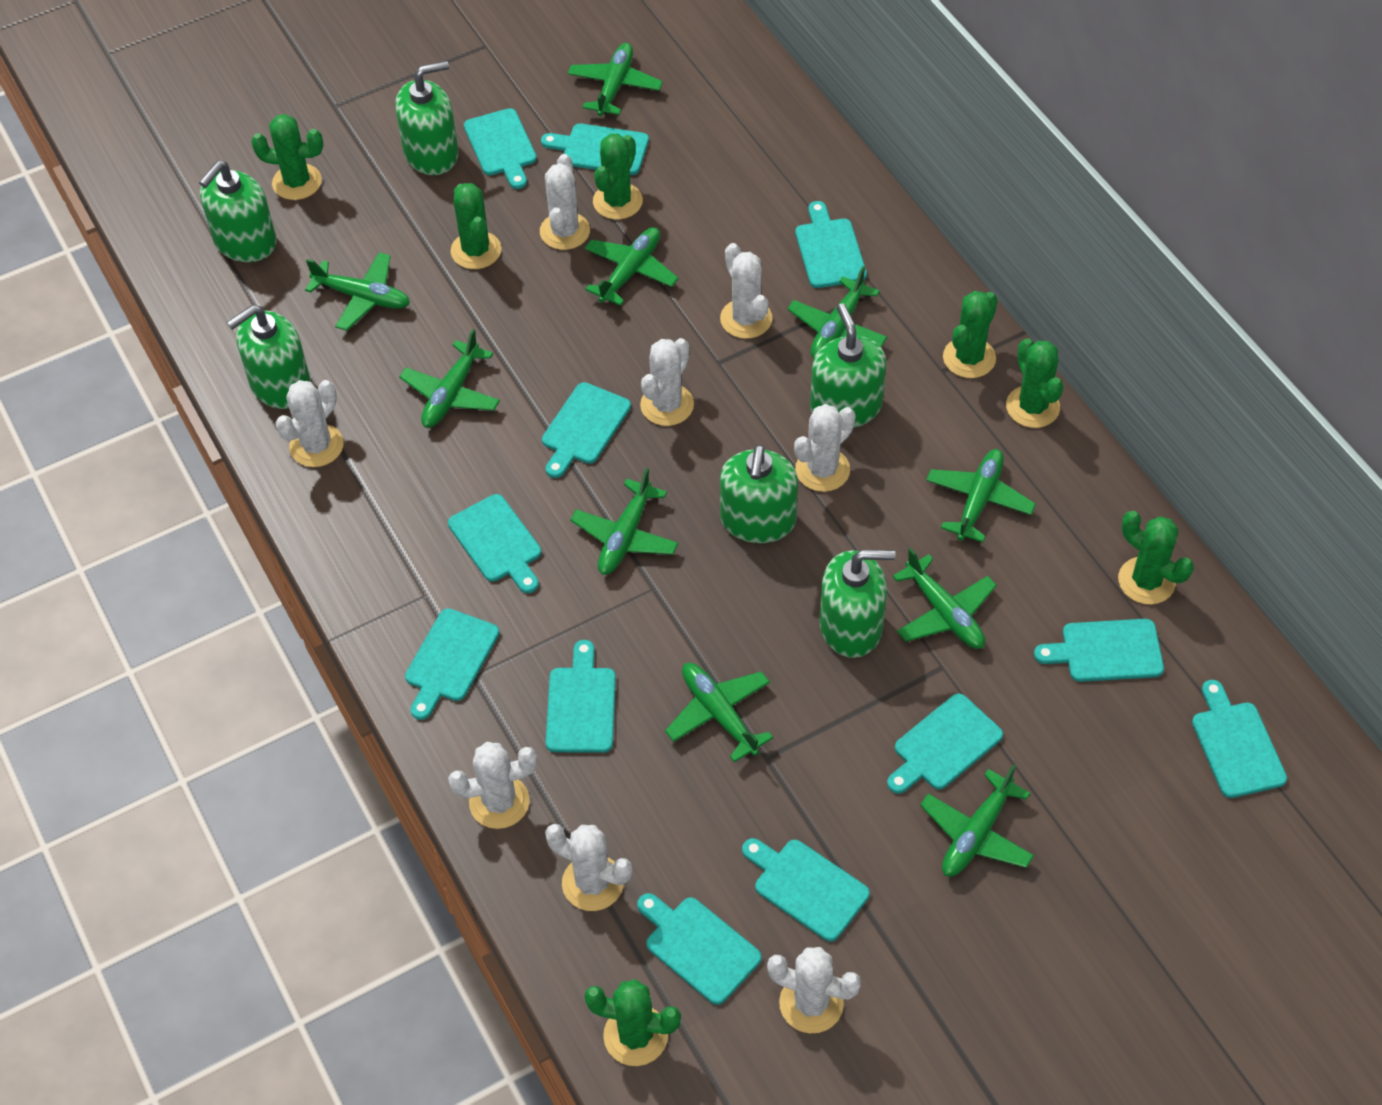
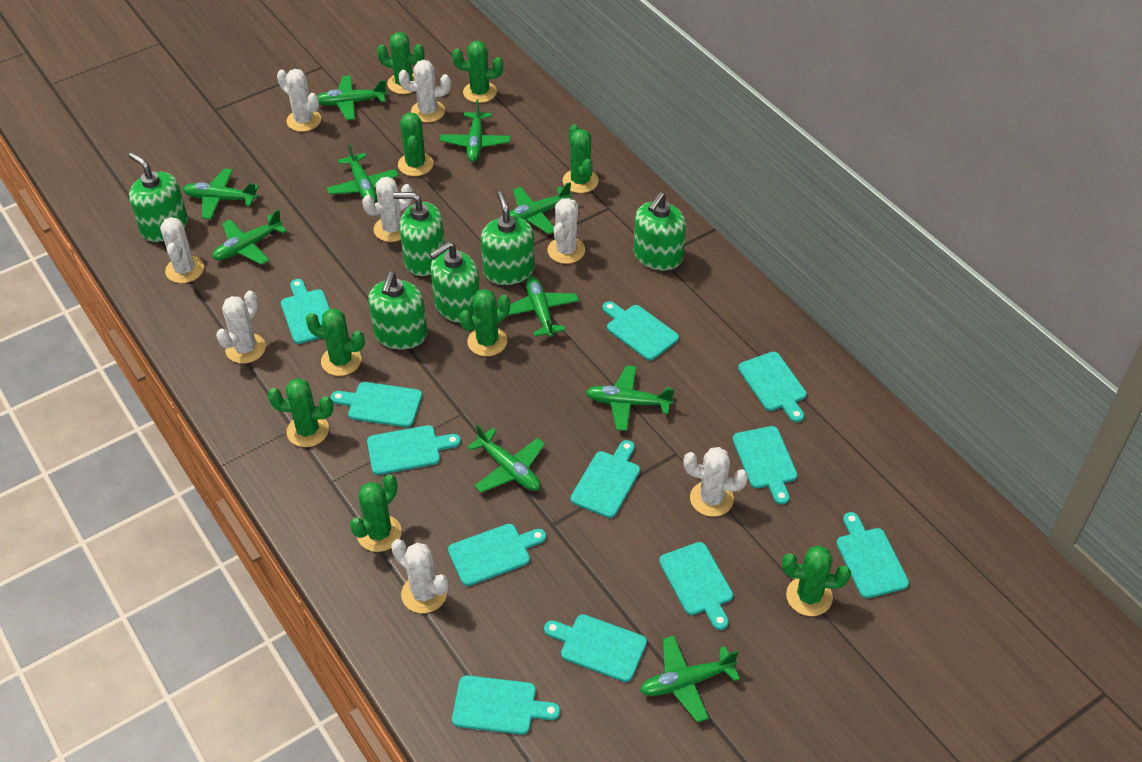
green cactus: 7 -> 9

